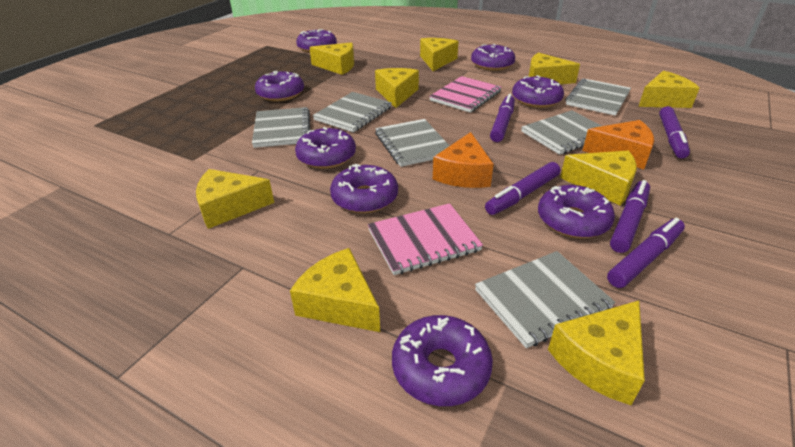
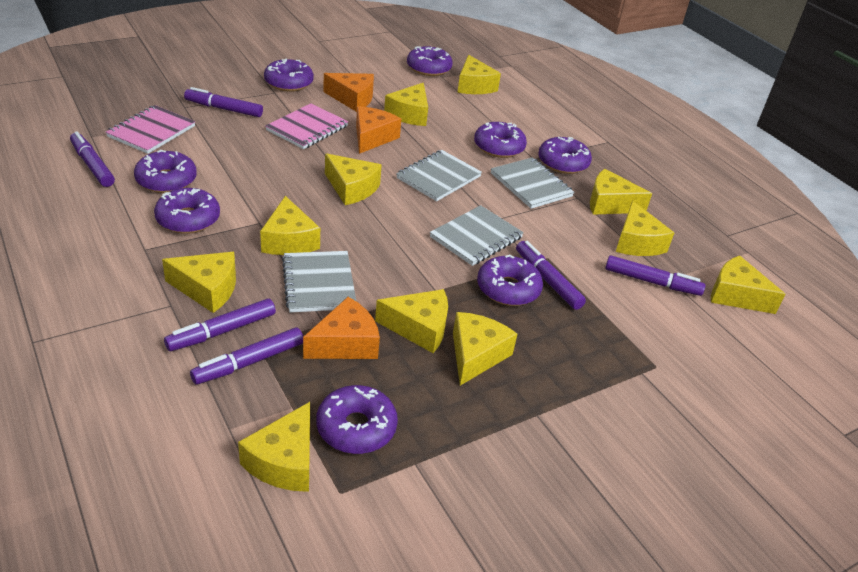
grey notebook: 6 -> 4
orange cheese: 2 -> 3
purple marker: 5 -> 6
yellow cheese: 9 -> 11

